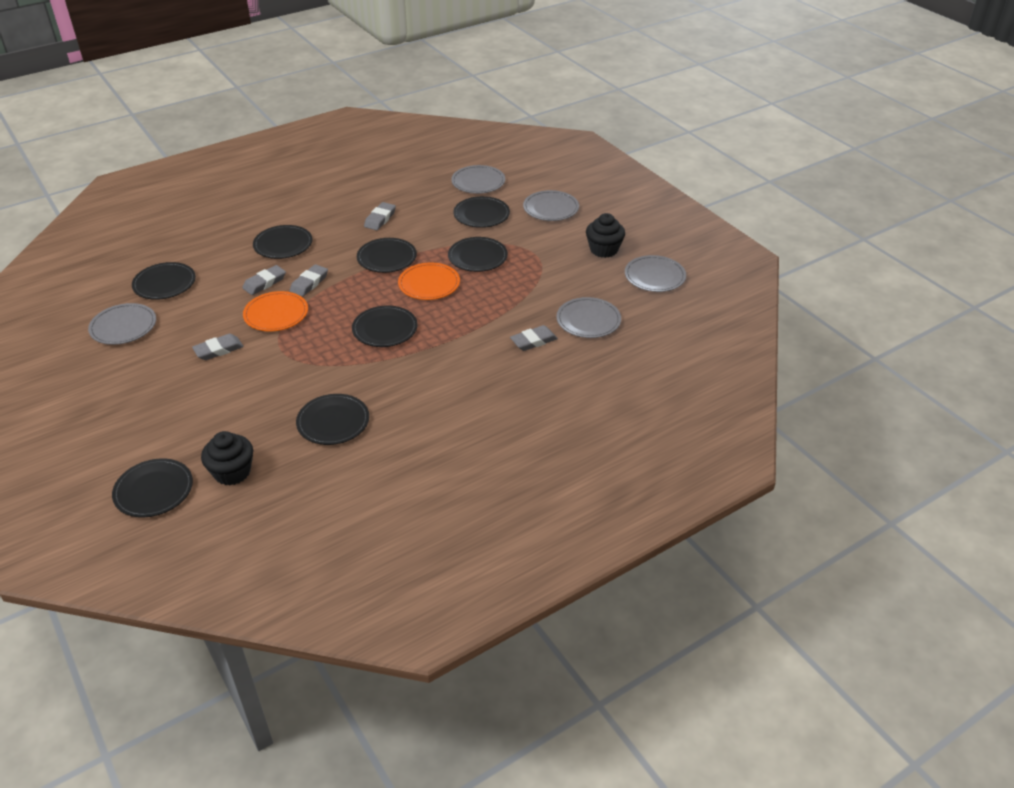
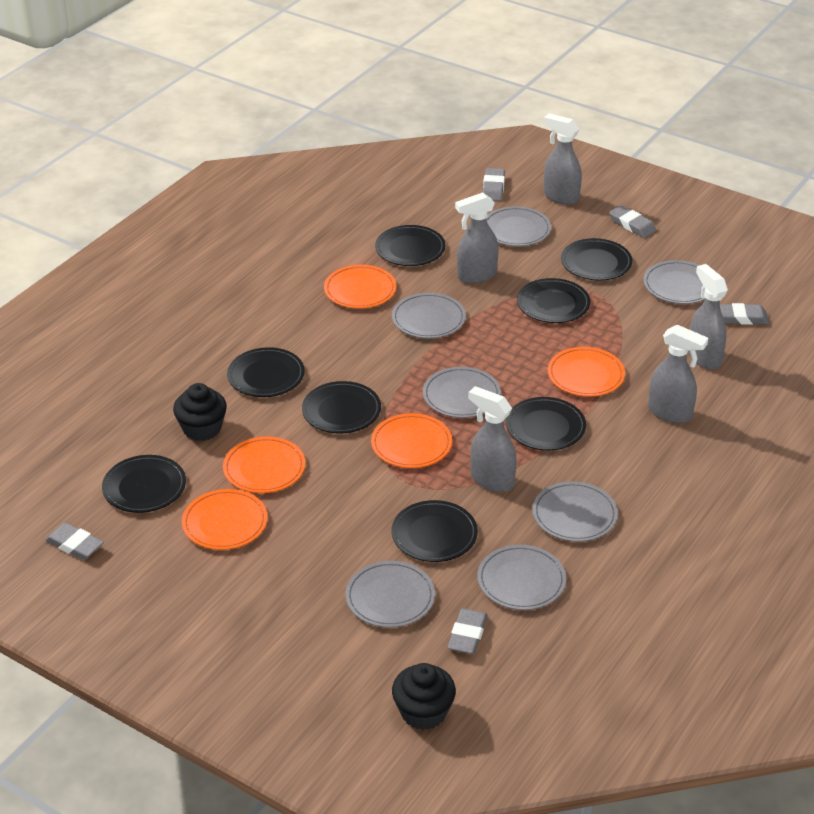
grey plate: 5 -> 7
grey spray bottle: 0 -> 5
orange plate: 2 -> 5

